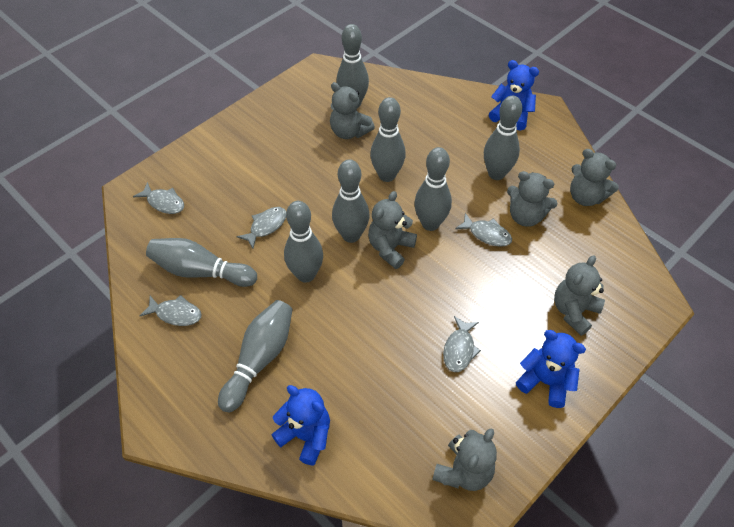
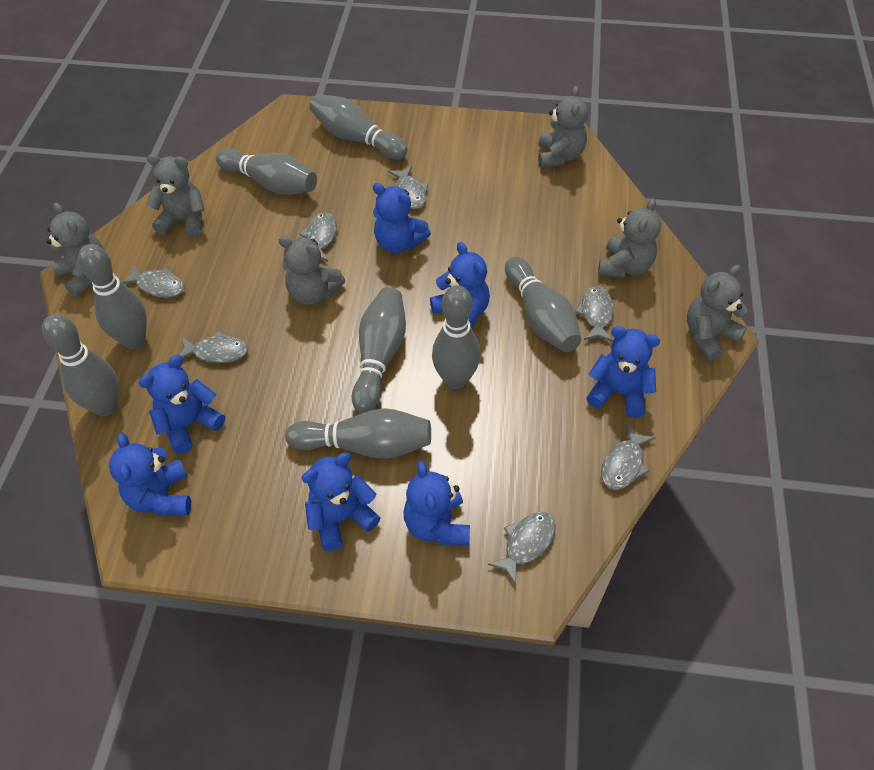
blue teddy bear: 3 -> 7
grey fish: 5 -> 7

